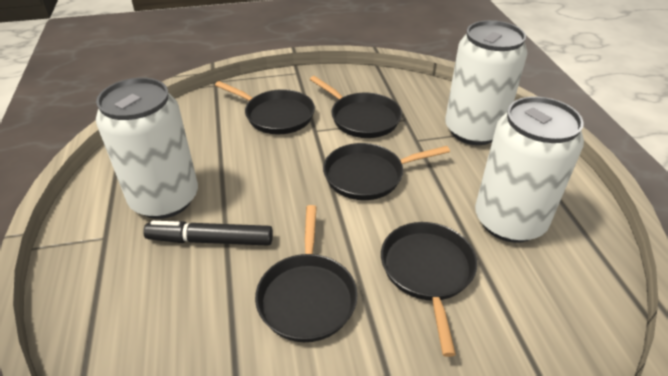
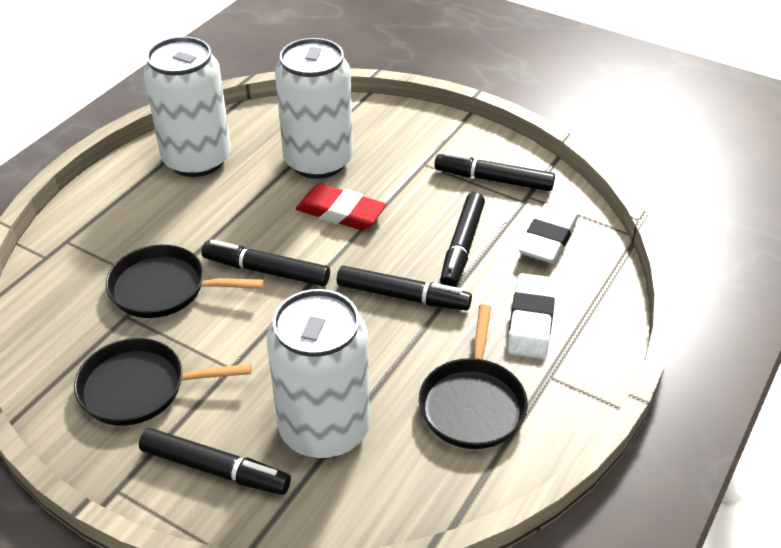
black marker: 1 -> 5
black pan: 5 -> 3
red eraser: 0 -> 1
white eraser: 0 -> 2

